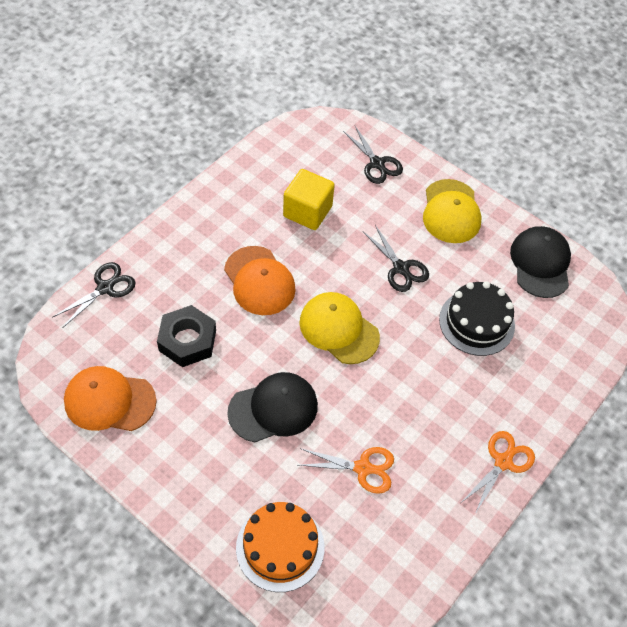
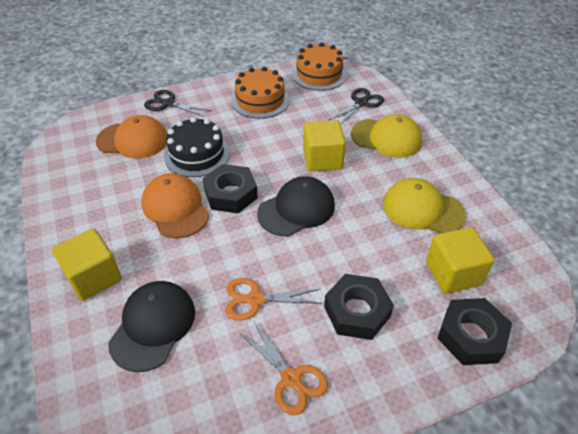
black nut: 1 -> 3
black scissors: 3 -> 2
orange cake: 1 -> 2
yellow cube: 1 -> 3

